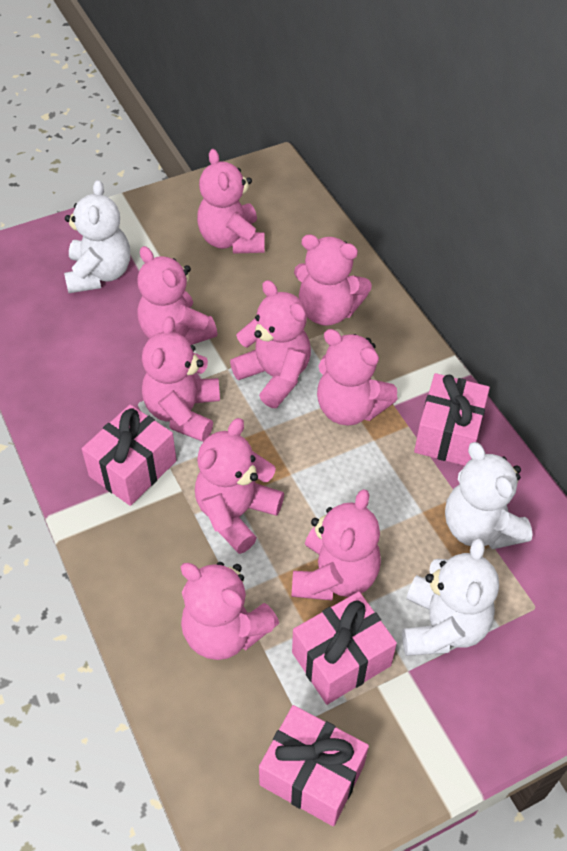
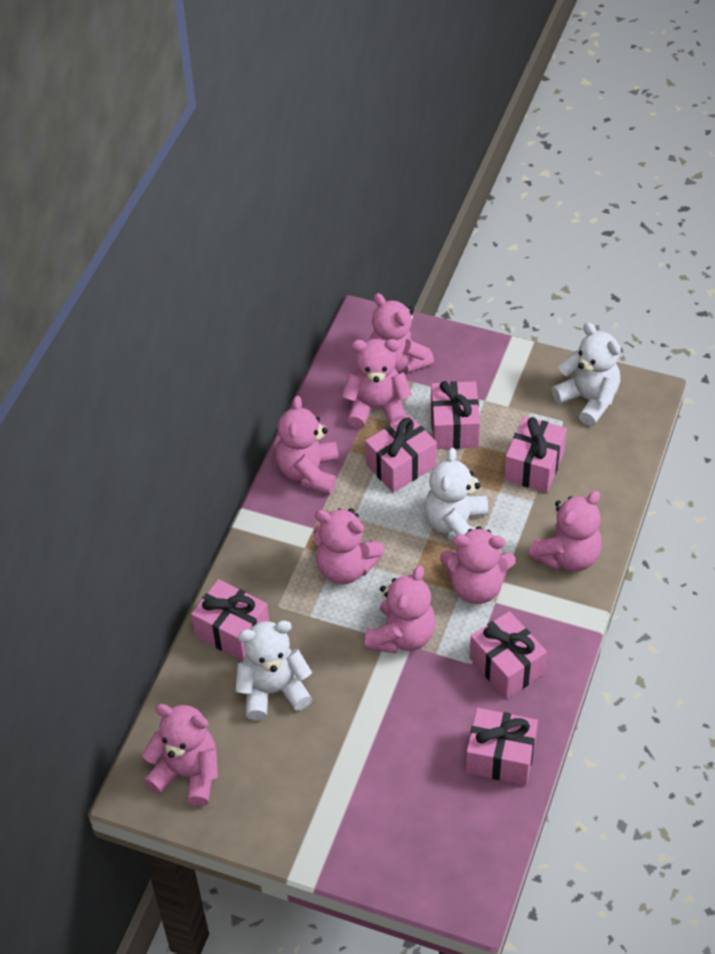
pink gift: 4 -> 6
pink teddy bear: 9 -> 8

